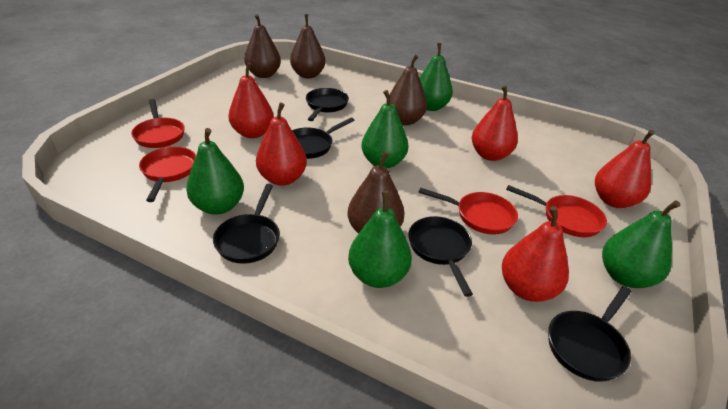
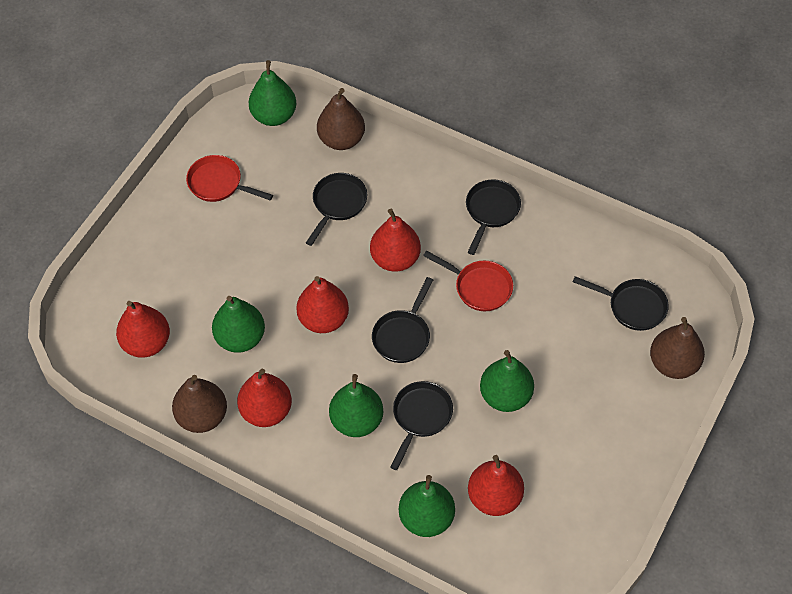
brown pear: 4 -> 3
red pan: 4 -> 2

